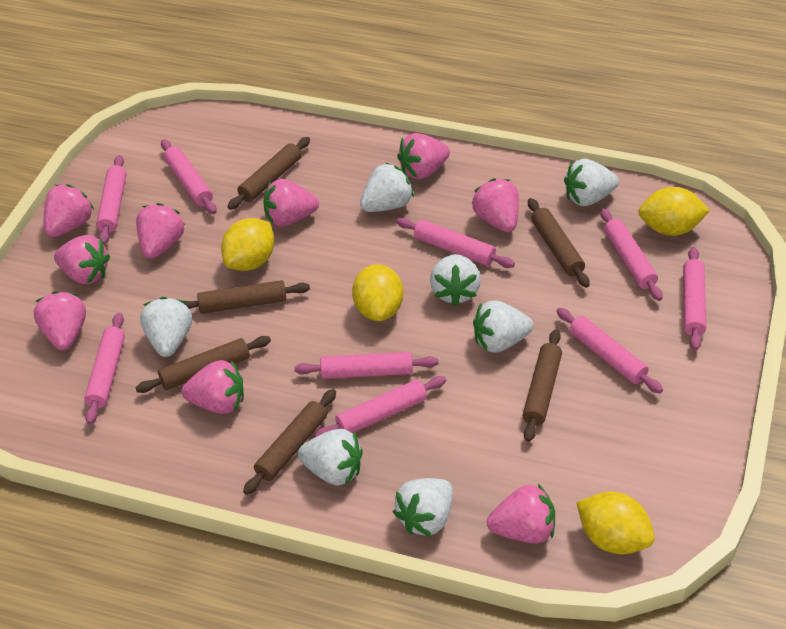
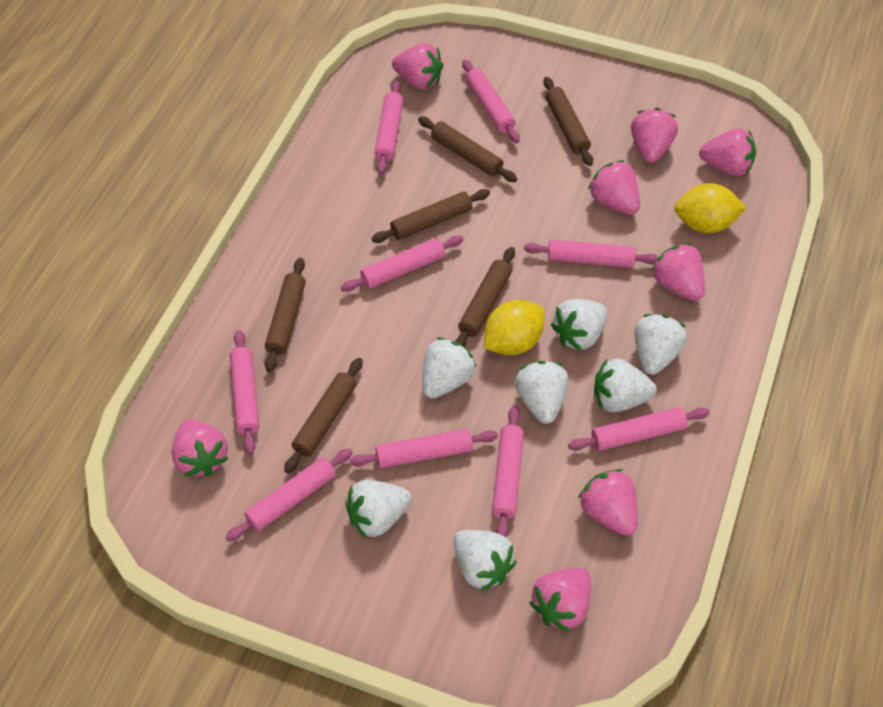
pink strawberry: 9 -> 8
yellow lemon: 4 -> 2

